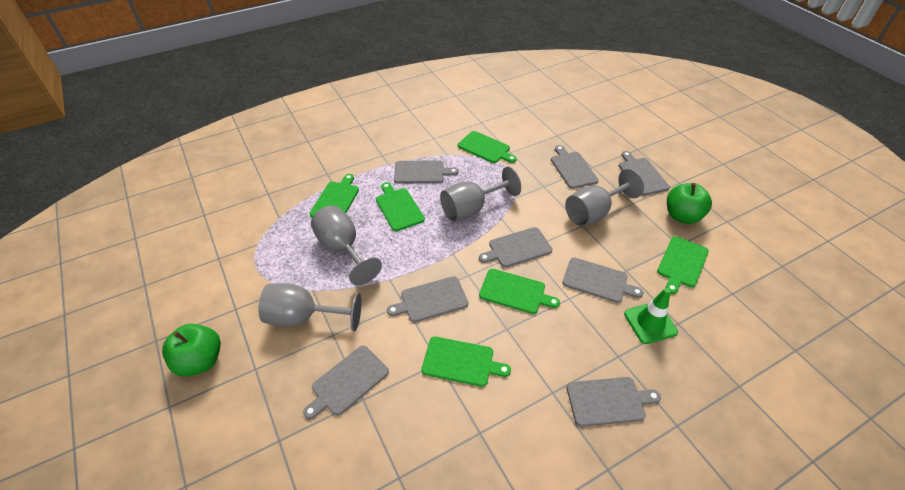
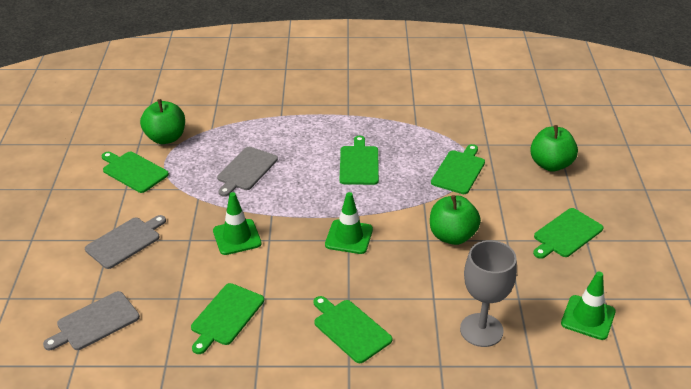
green apple: 2 -> 3
green traffic cone: 1 -> 3
grey cutting board: 8 -> 3
grey goblet: 4 -> 1

